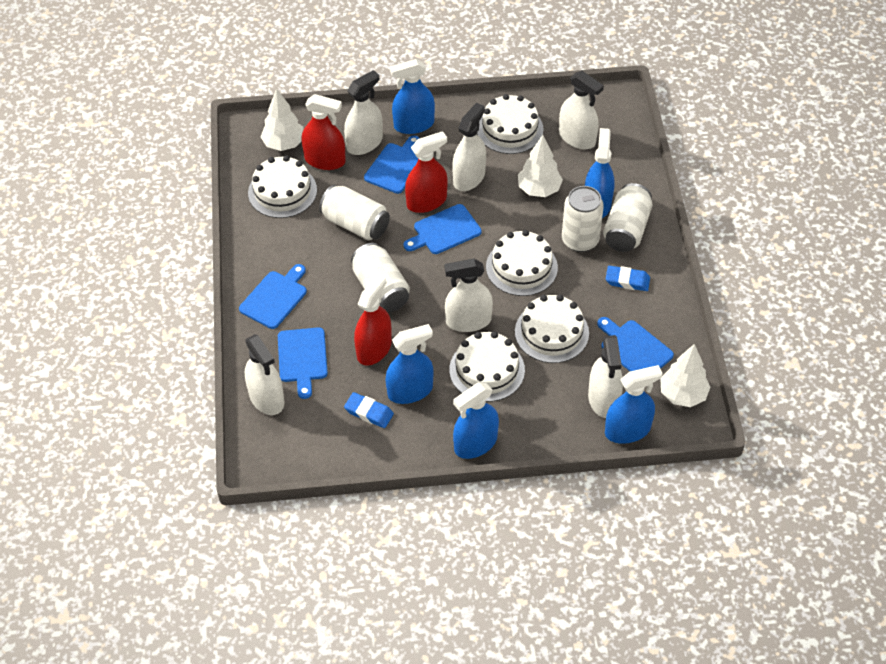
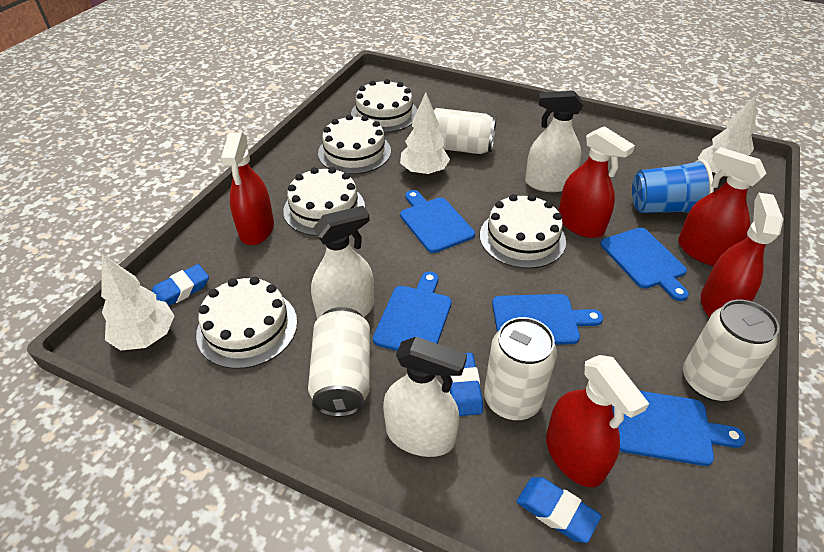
blue cup: 0 -> 1
blue eraser: 2 -> 3
blue spray bottle: 5 -> 0
red spray bottle: 3 -> 5
white spray bottle: 6 -> 3

